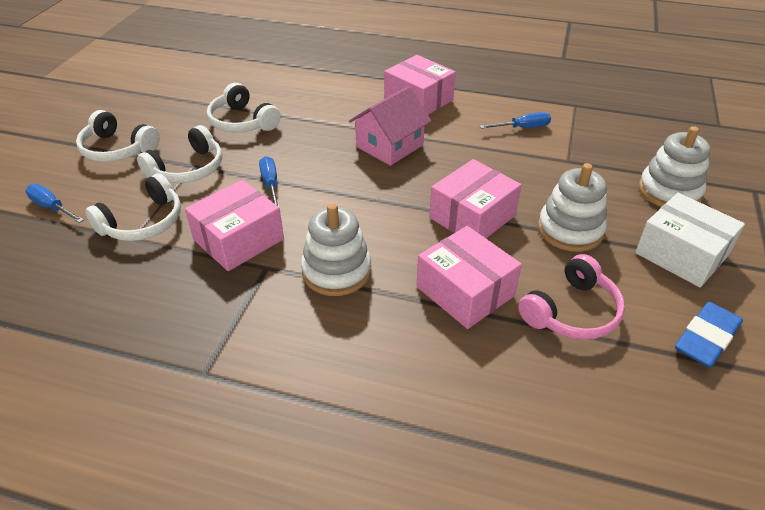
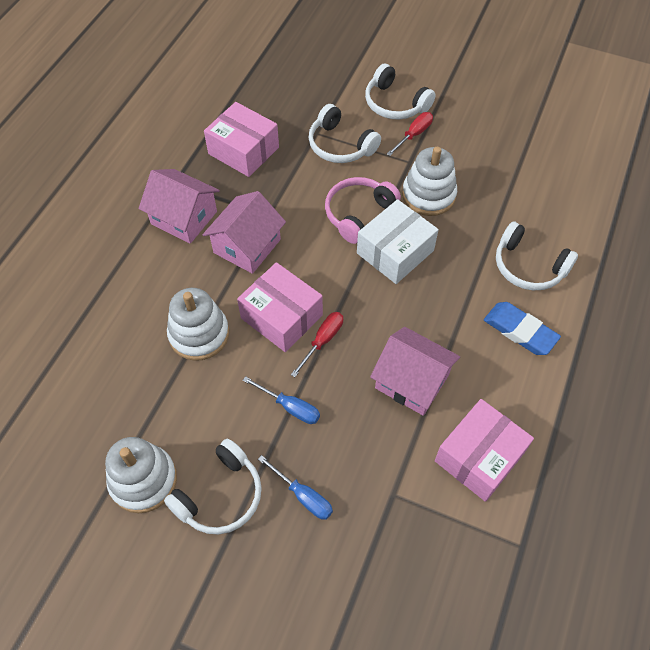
blue screwdriver: 3 -> 2
pink box: 4 -> 3
pink house: 1 -> 3
red screwdriver: 0 -> 2

